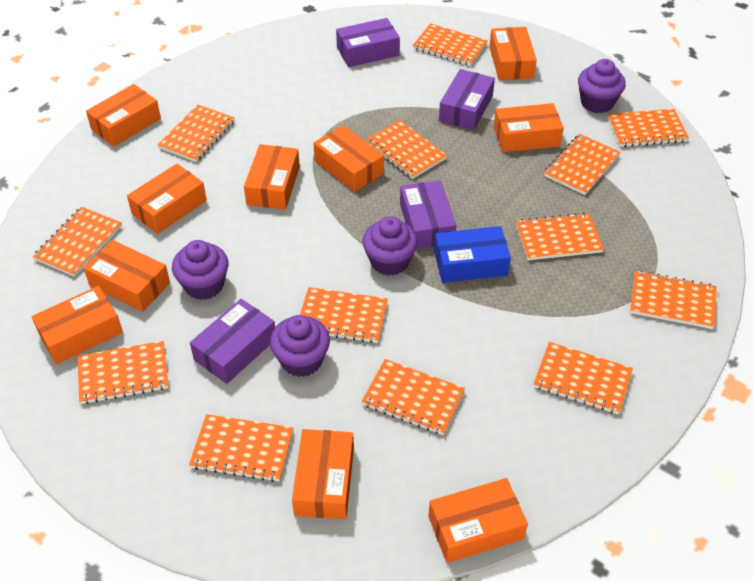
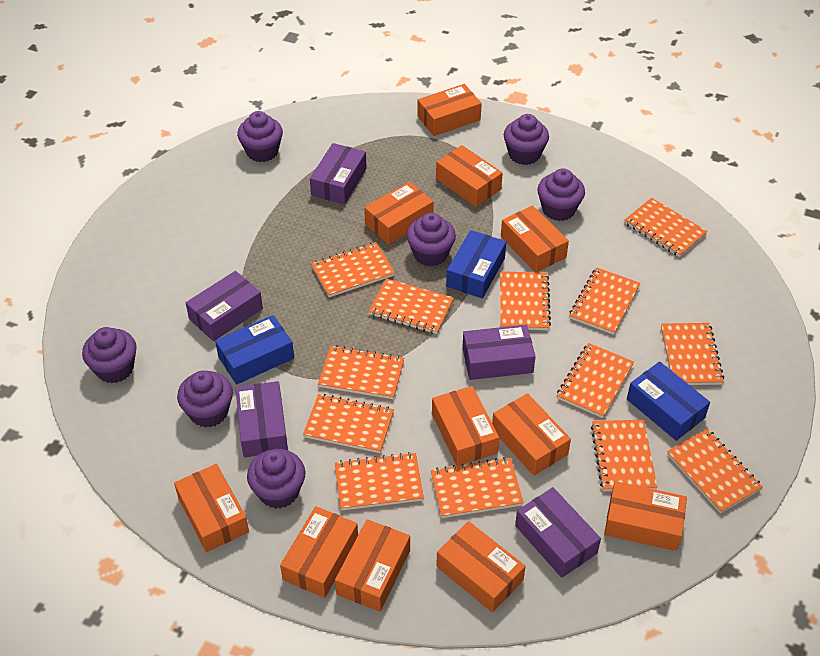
blue box: 1 -> 3
orange box: 10 -> 11
purple box: 4 -> 5
purple cupcake: 4 -> 7

